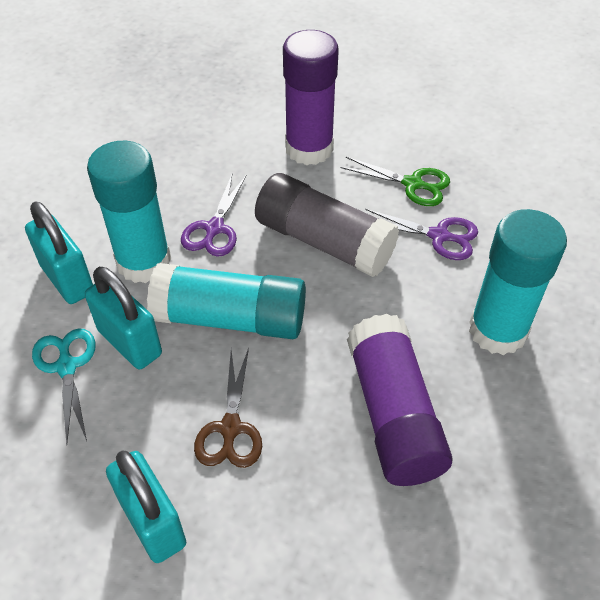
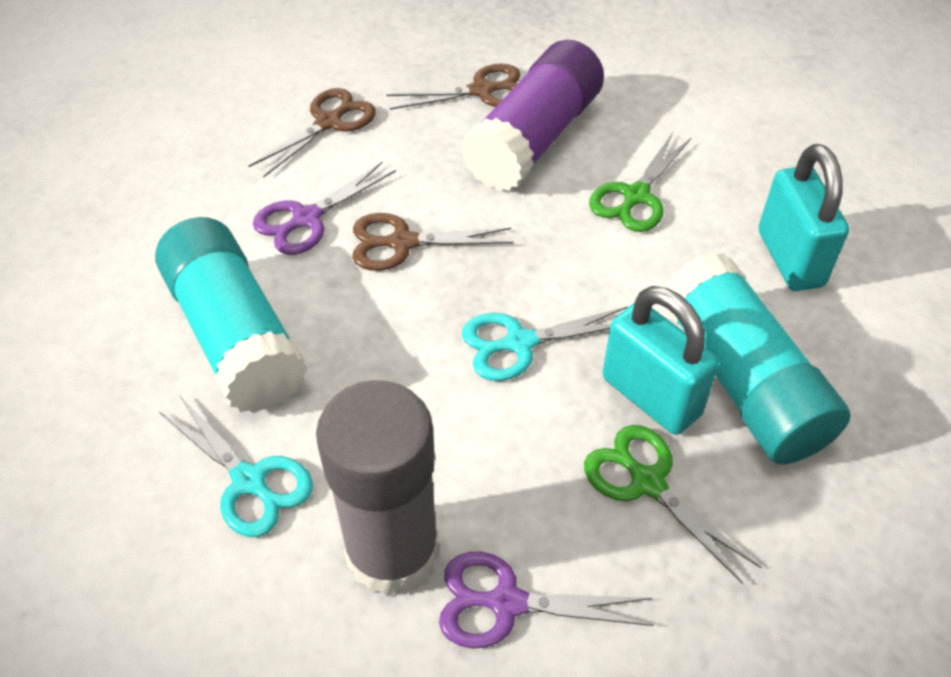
brown scissors: 1 -> 3
green scissors: 1 -> 2
purple glue stick: 2 -> 1
turquoise glue stick: 3 -> 2
turquoise padlock: 3 -> 2
turquoise scissors: 1 -> 2

